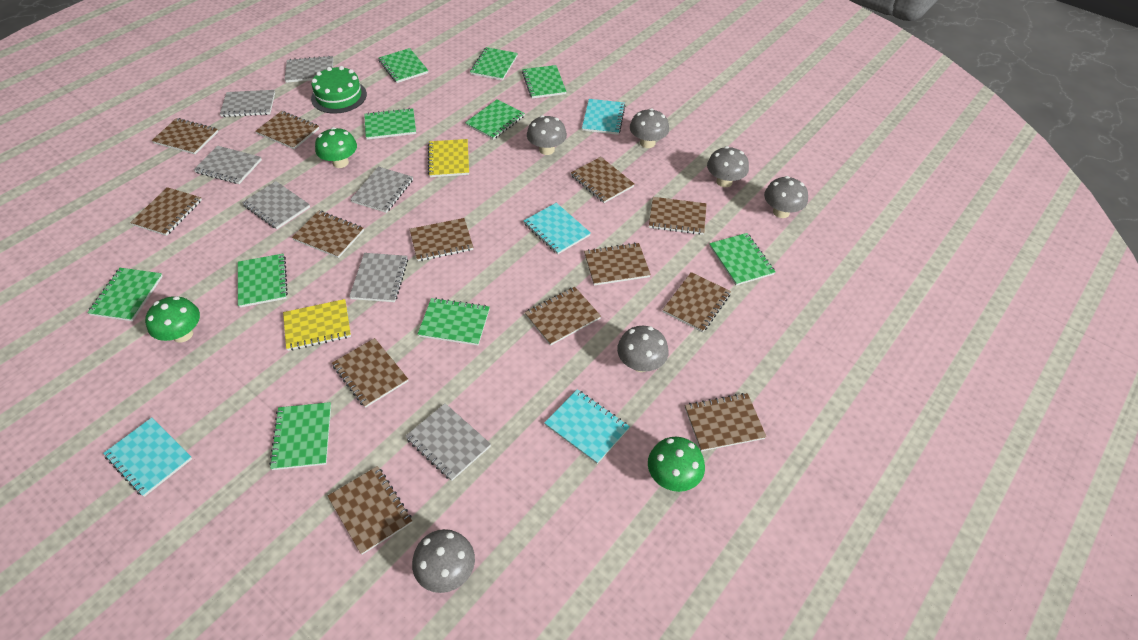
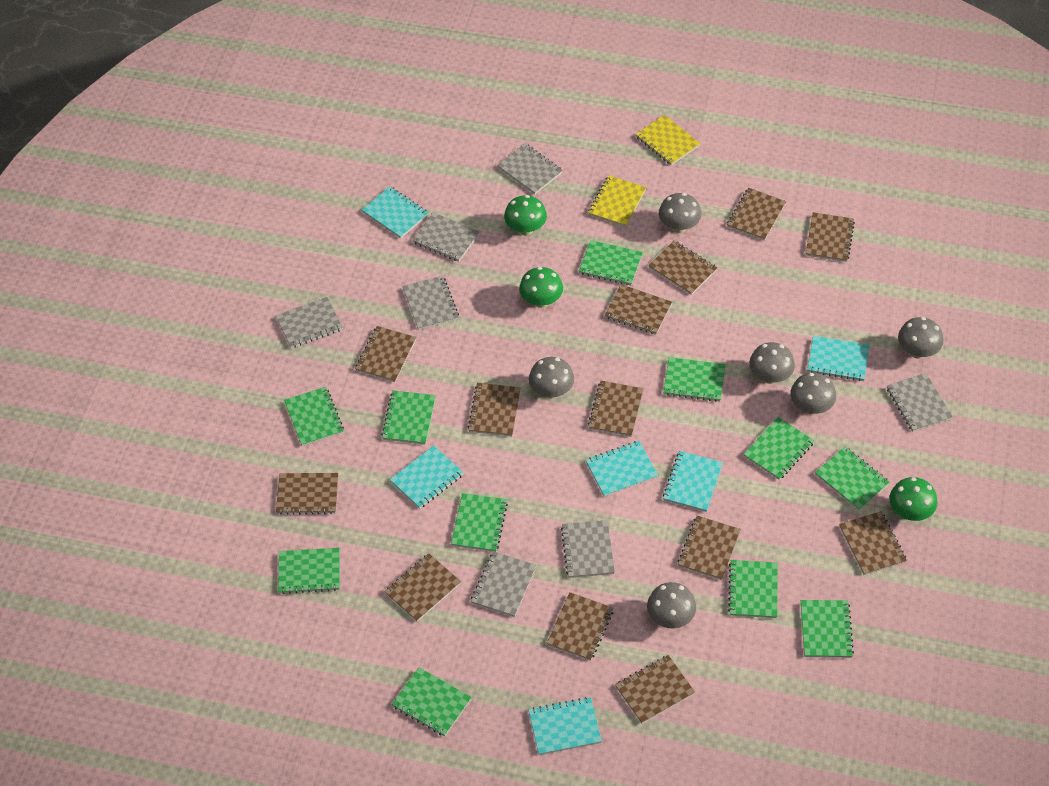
green cake: 1 -> 0
green notebook: 10 -> 11
turquoise notebook: 4 -> 6

